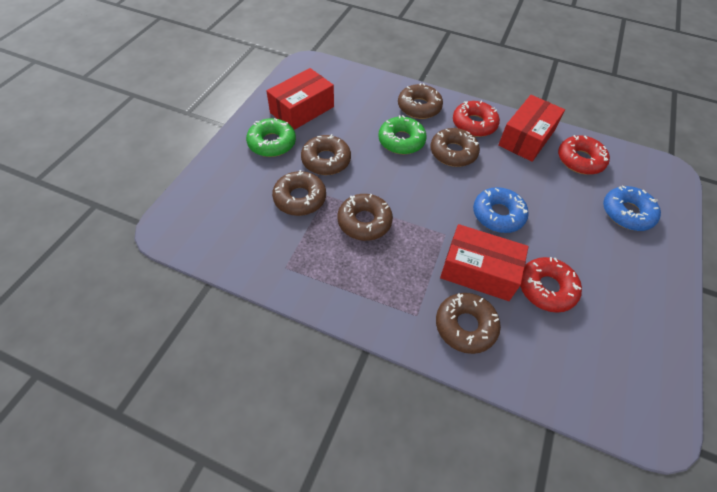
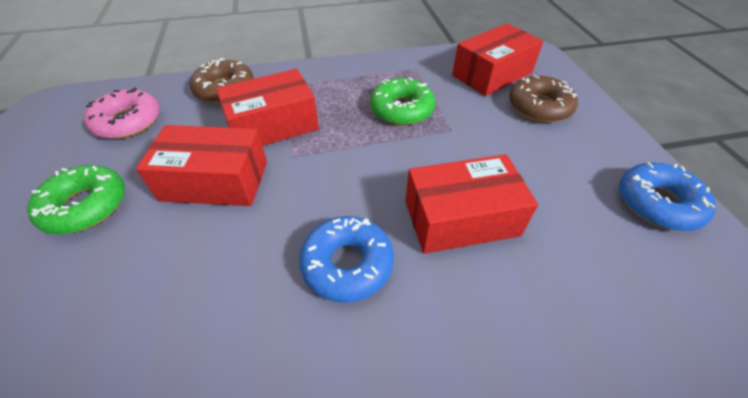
brown donut: 6 -> 2
pink donut: 0 -> 1
red box: 3 -> 4
red donut: 3 -> 0

